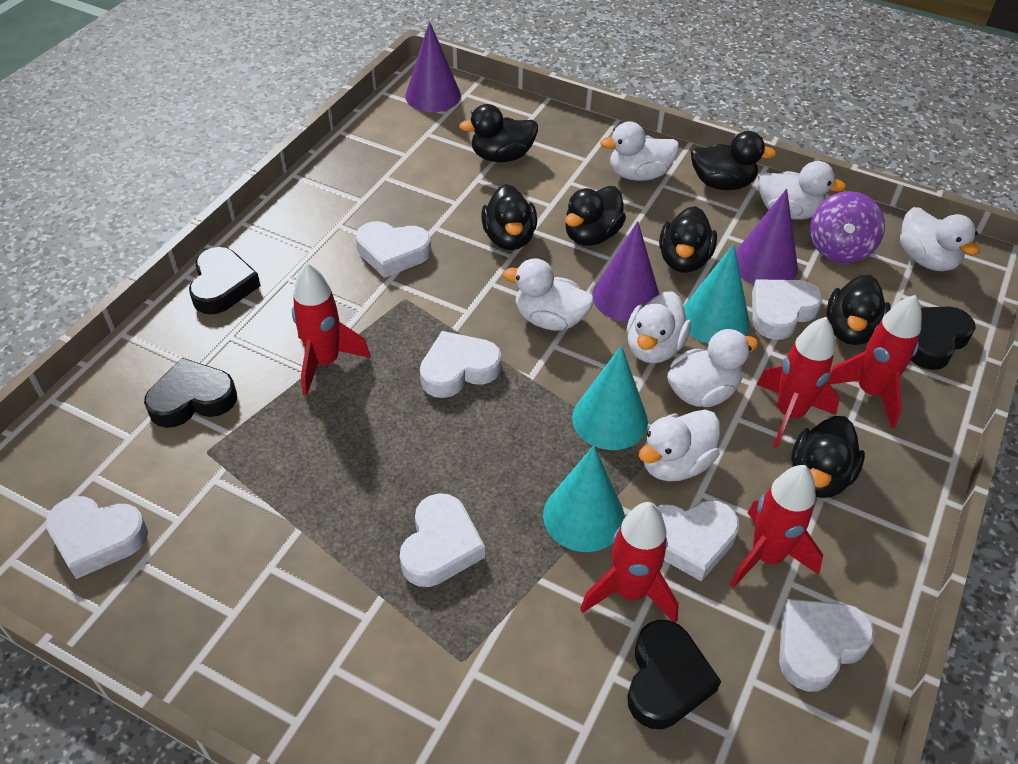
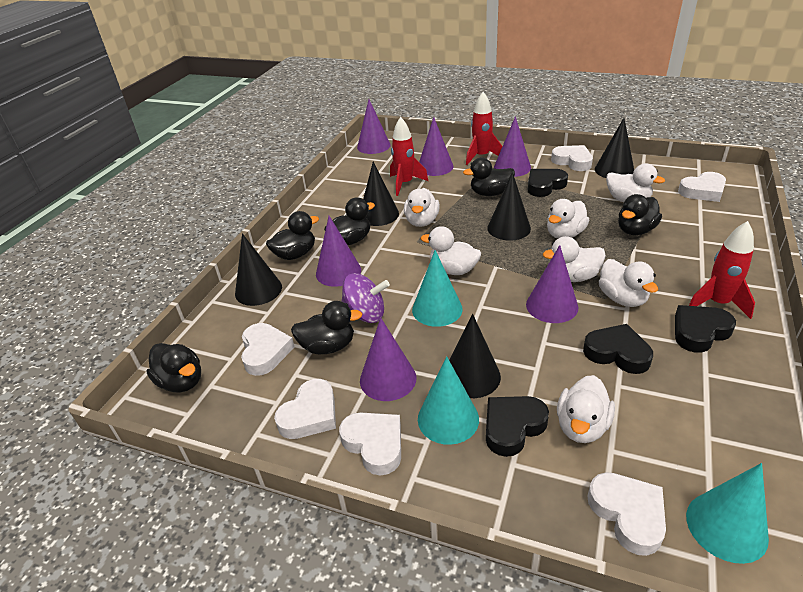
black cone: 0 -> 5
black duck: 7 -> 6
purple cone: 3 -> 6
red rocket: 5 -> 3
white heart: 7 -> 6

